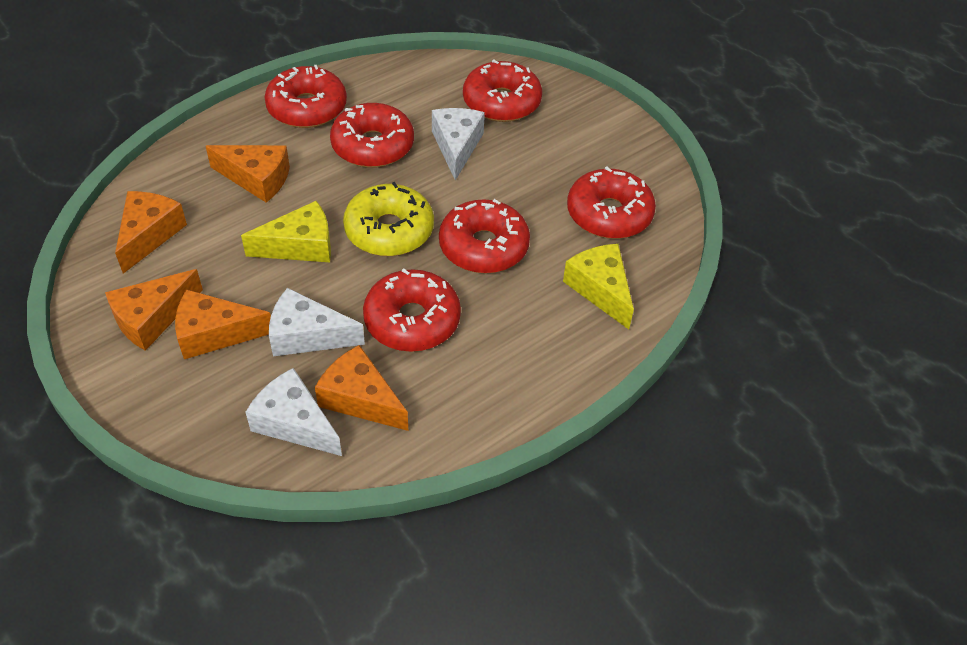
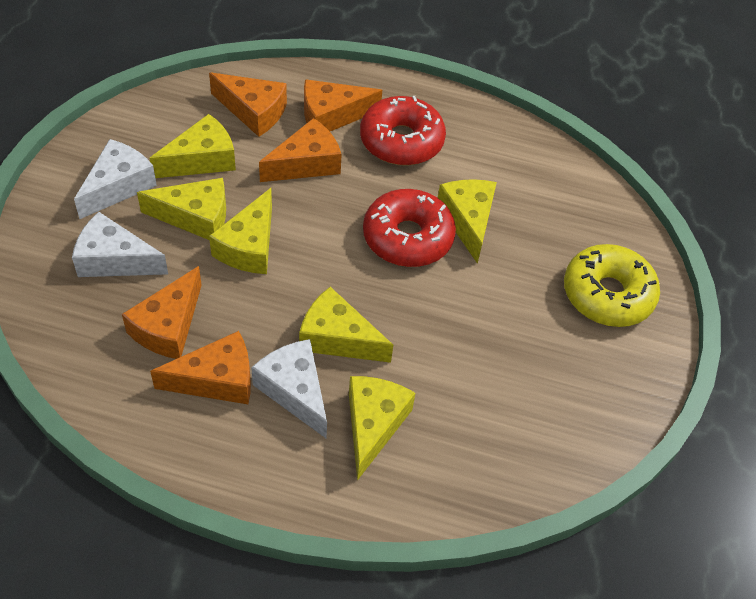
red donut: 6 -> 2
yellow cheese: 2 -> 6

